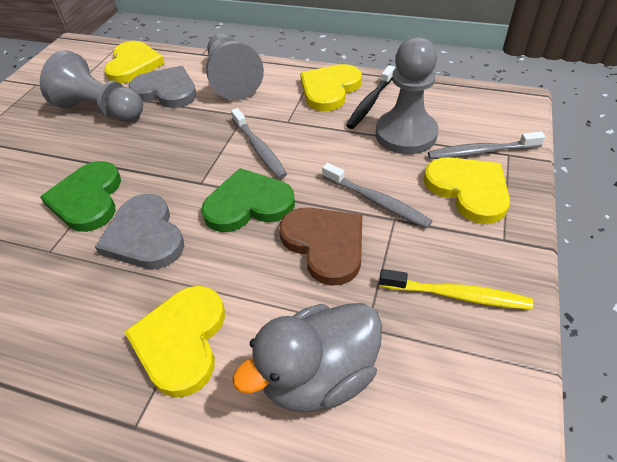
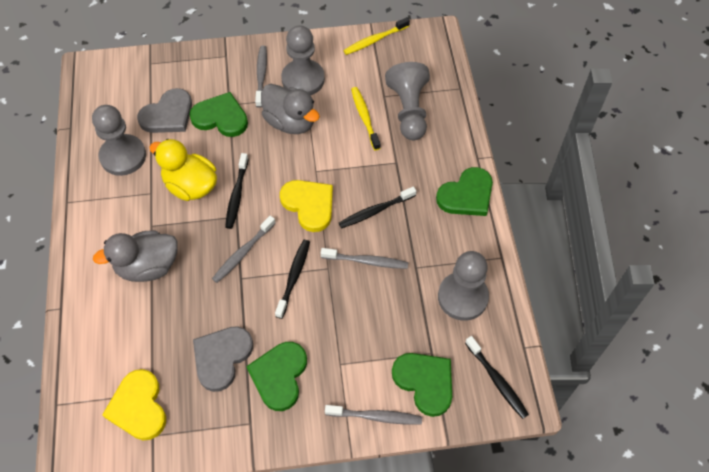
black toothbrush: 1 -> 4
brown heart: 1 -> 0
green heart: 2 -> 4
grey duck: 1 -> 2
grey pawn: 3 -> 4
grey toothbrush: 3 -> 4
yellow duck: 0 -> 1
yellow heart: 4 -> 2
yellow toothbrush: 1 -> 2

